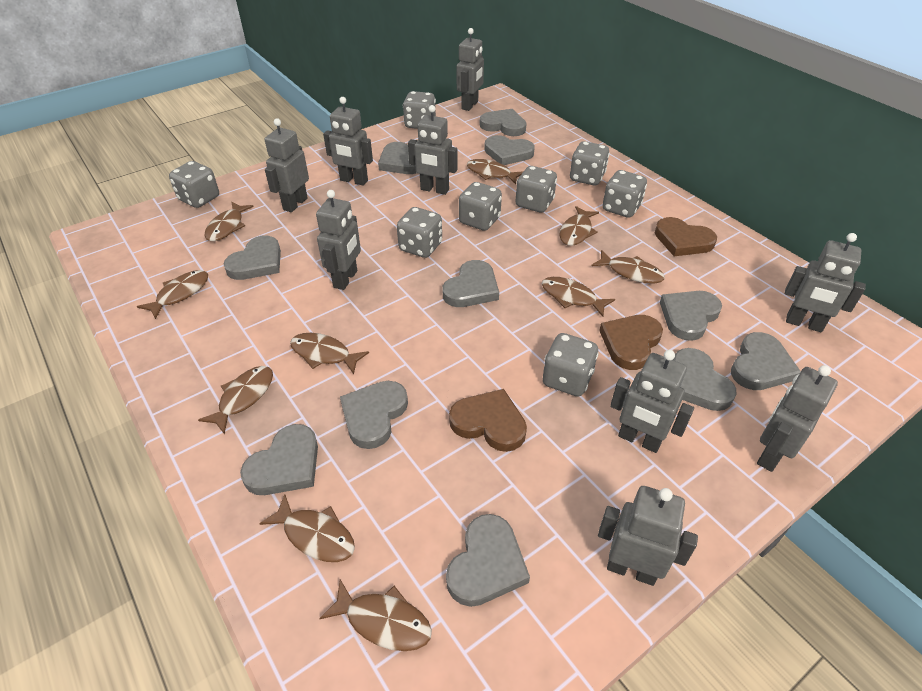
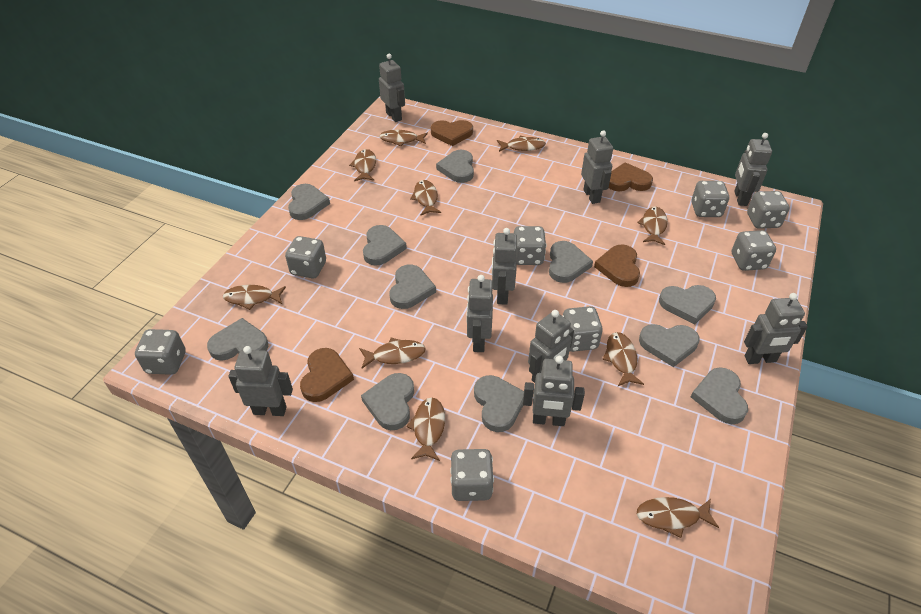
brown heart: 3 -> 4

